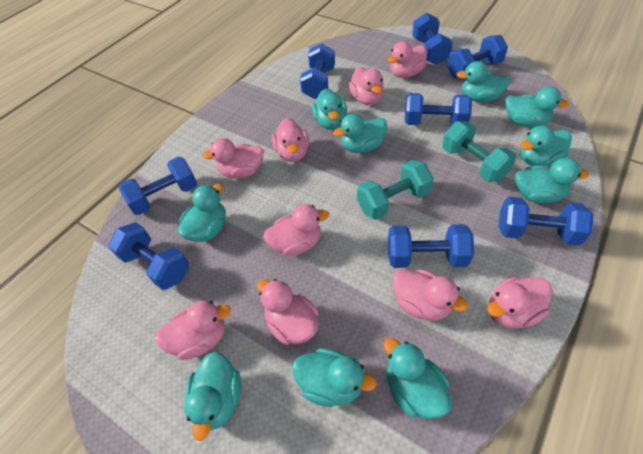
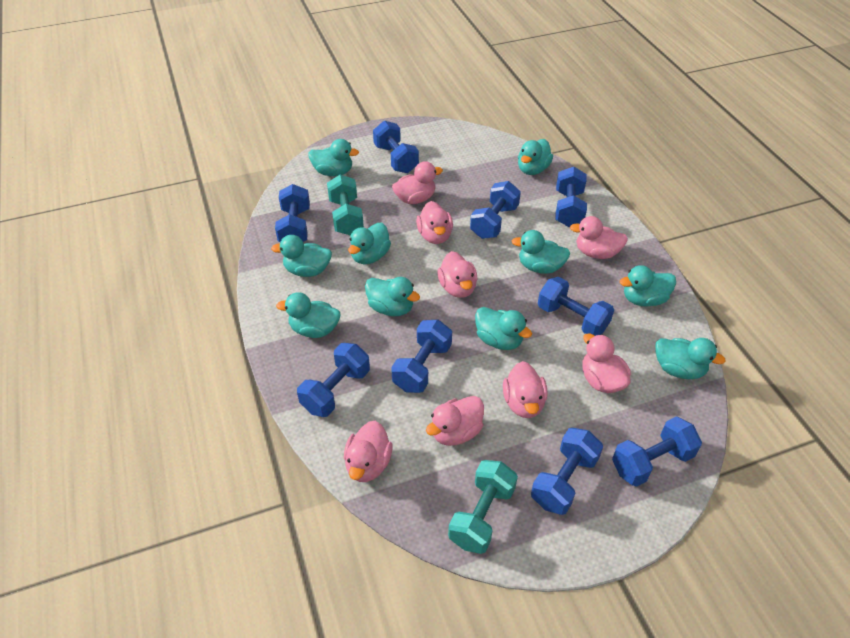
blue dumbbell: 8 -> 9
pink duck: 9 -> 8

